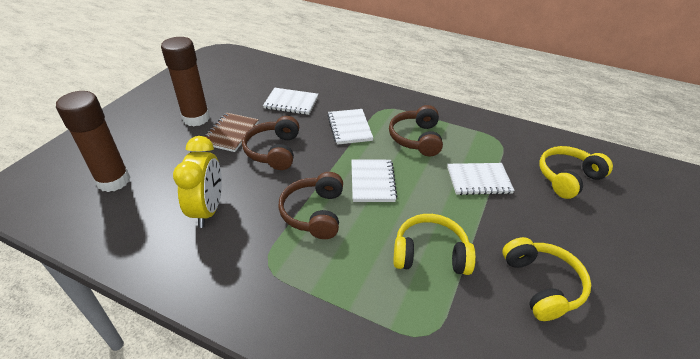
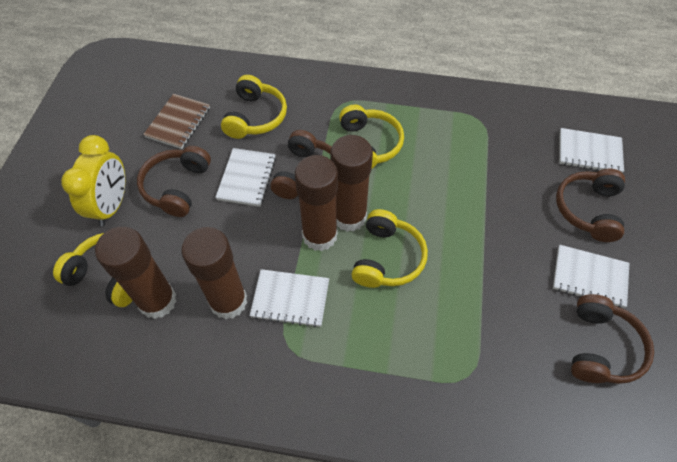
brown glue stick: 2 -> 4
brown headphones: 3 -> 4
yellow headphones: 3 -> 4

